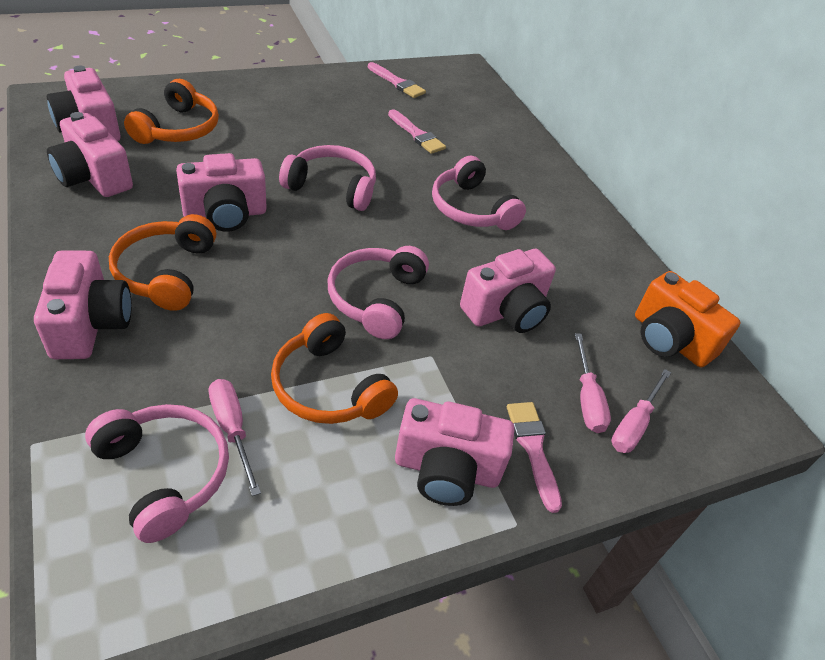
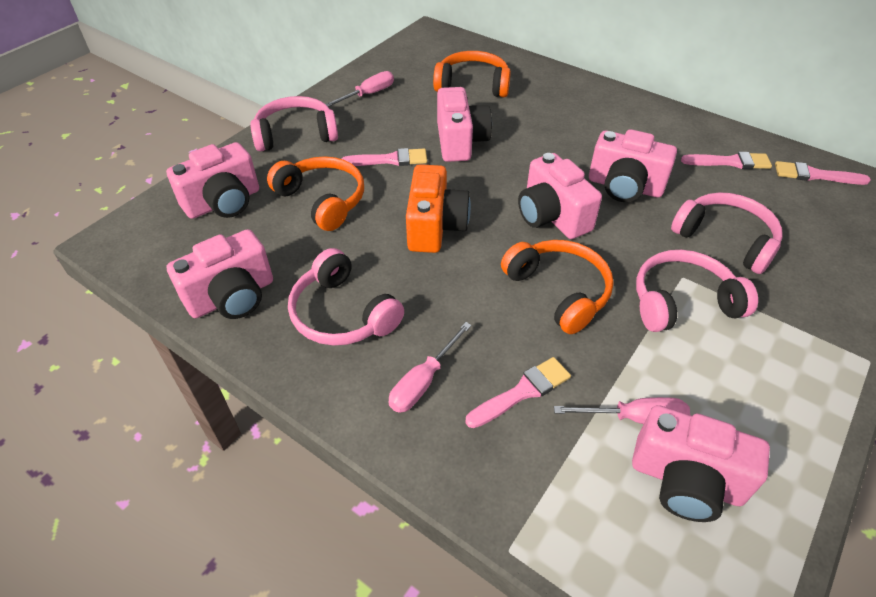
pink brush: 3 -> 4

